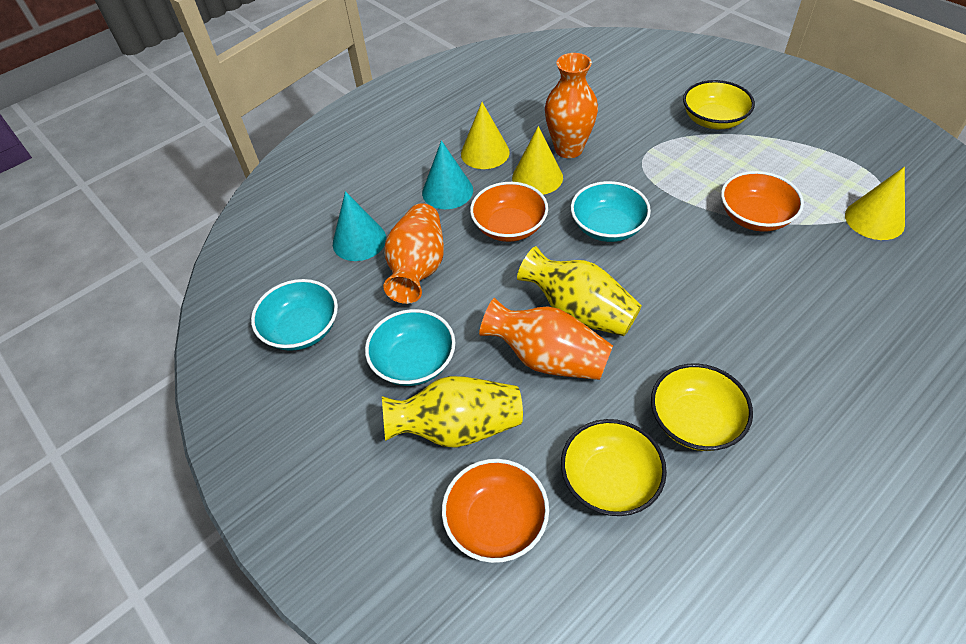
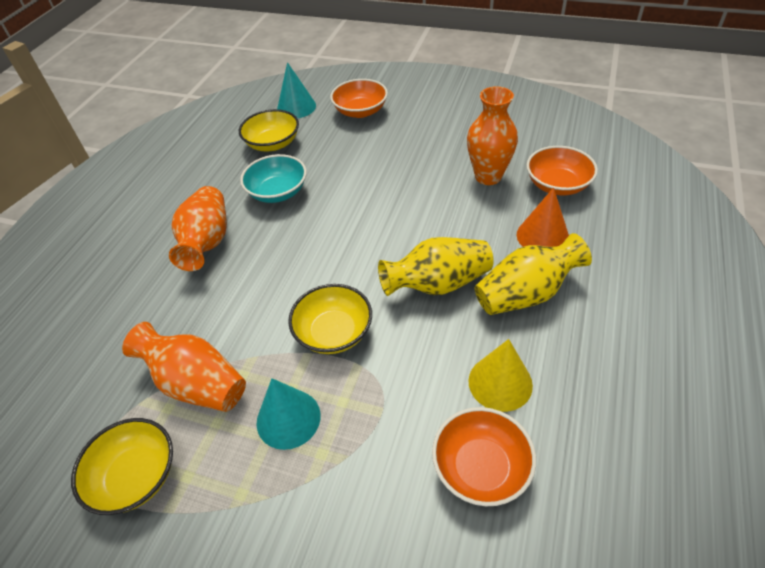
orange cone: 0 -> 1
turquoise bowl: 3 -> 1
yellow cone: 3 -> 1

